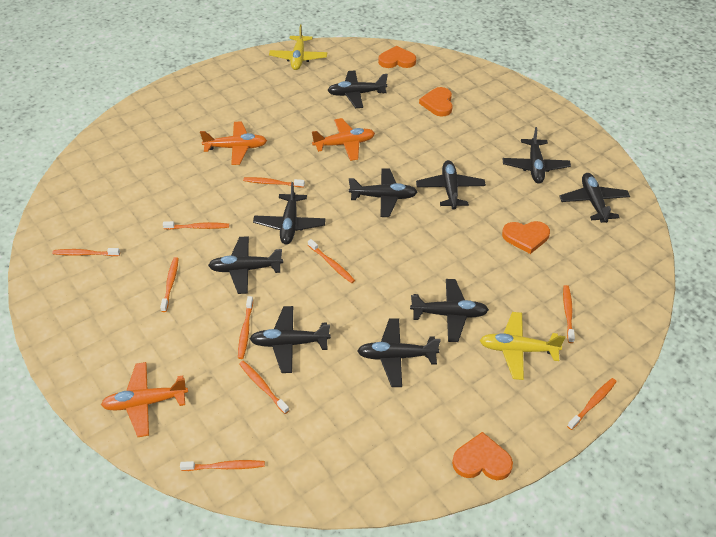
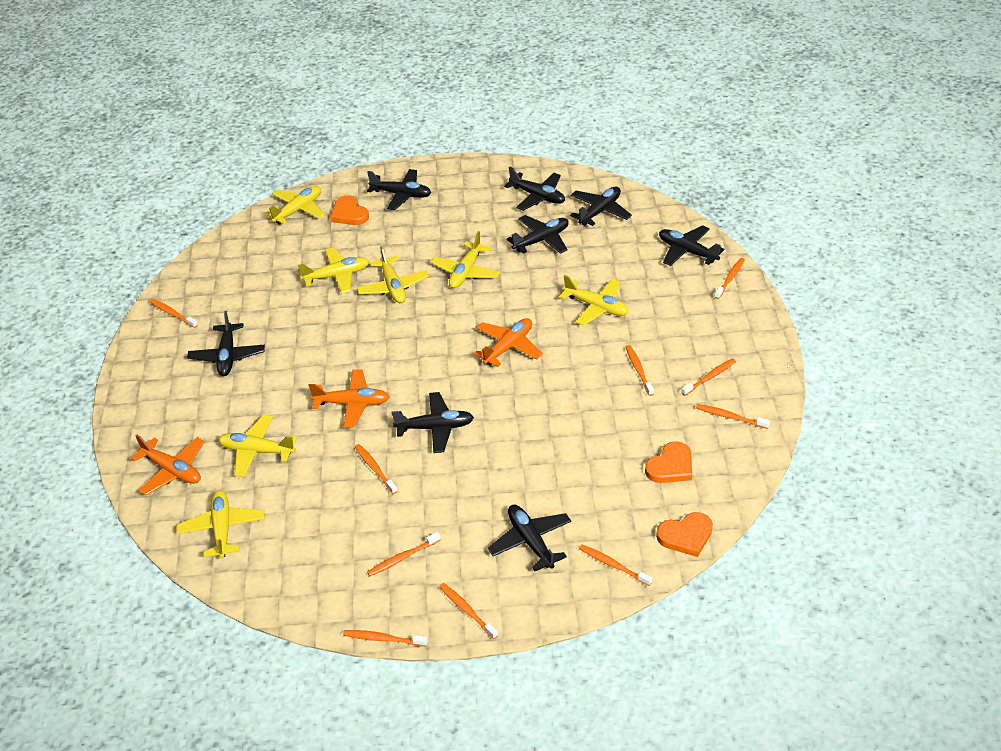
black plane: 10 -> 8
orange heart: 4 -> 3
yellow plane: 2 -> 7

